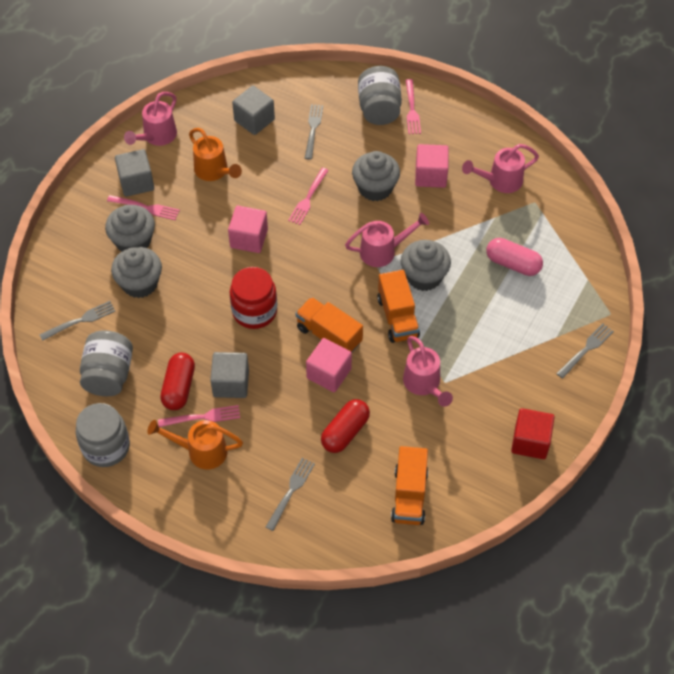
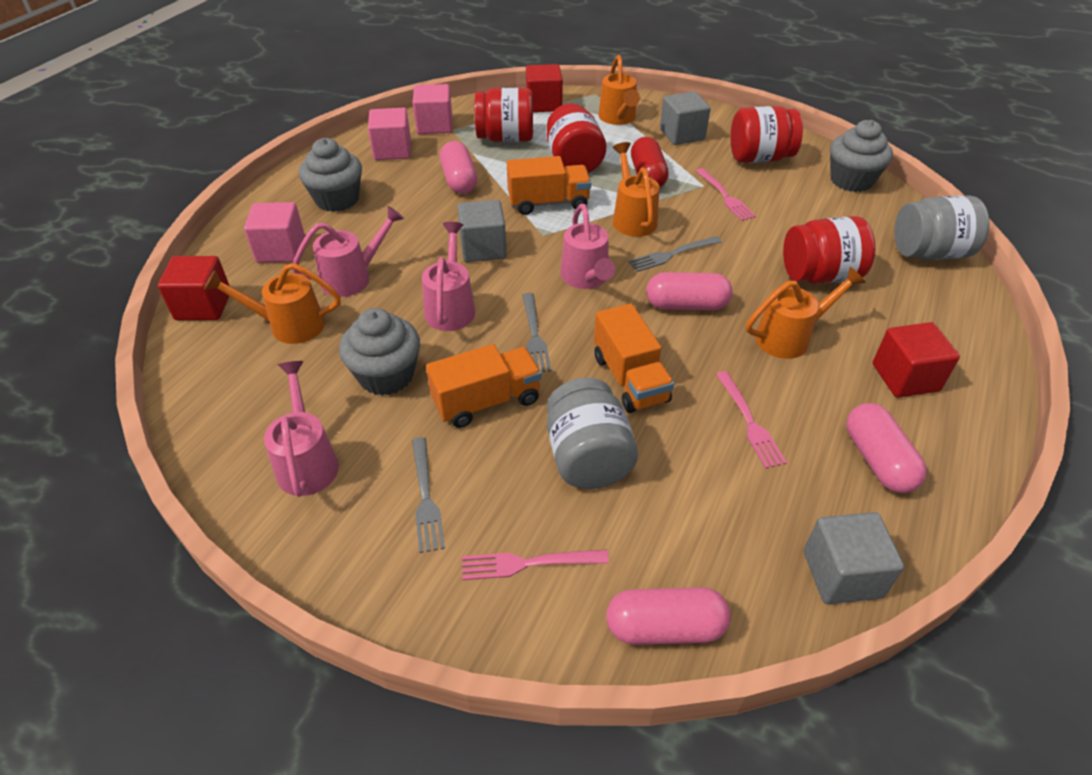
grey cupcake: 4 -> 3
grey fork: 4 -> 3
grey jar: 3 -> 2
orange watering can: 2 -> 4
pink capsule: 1 -> 4
pink fork: 4 -> 3
red capsule: 2 -> 1
red cube: 1 -> 3
red jar: 1 -> 4

